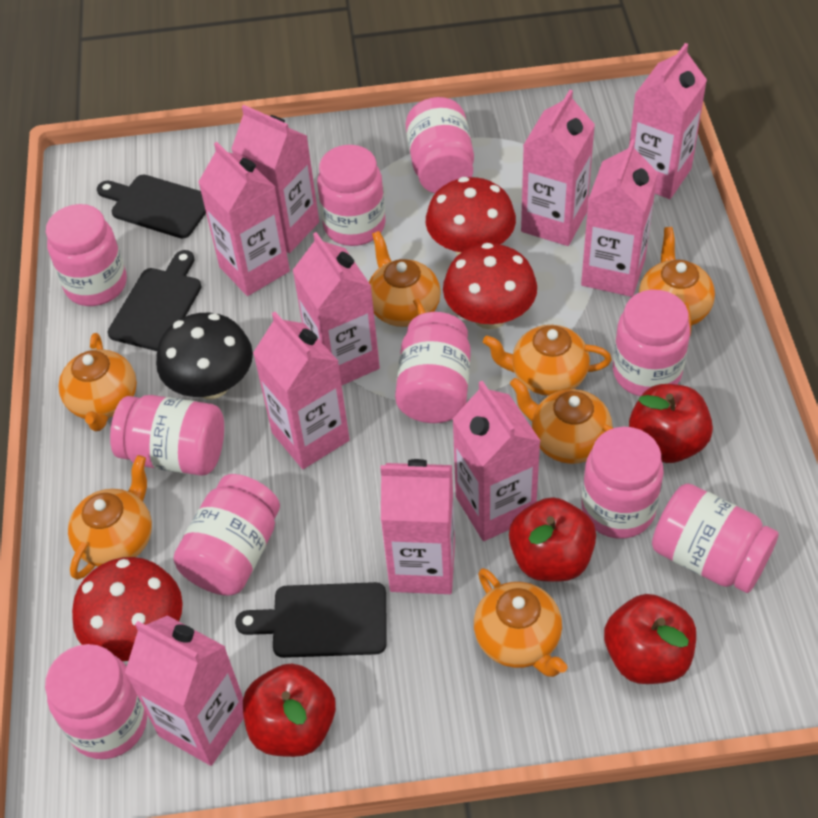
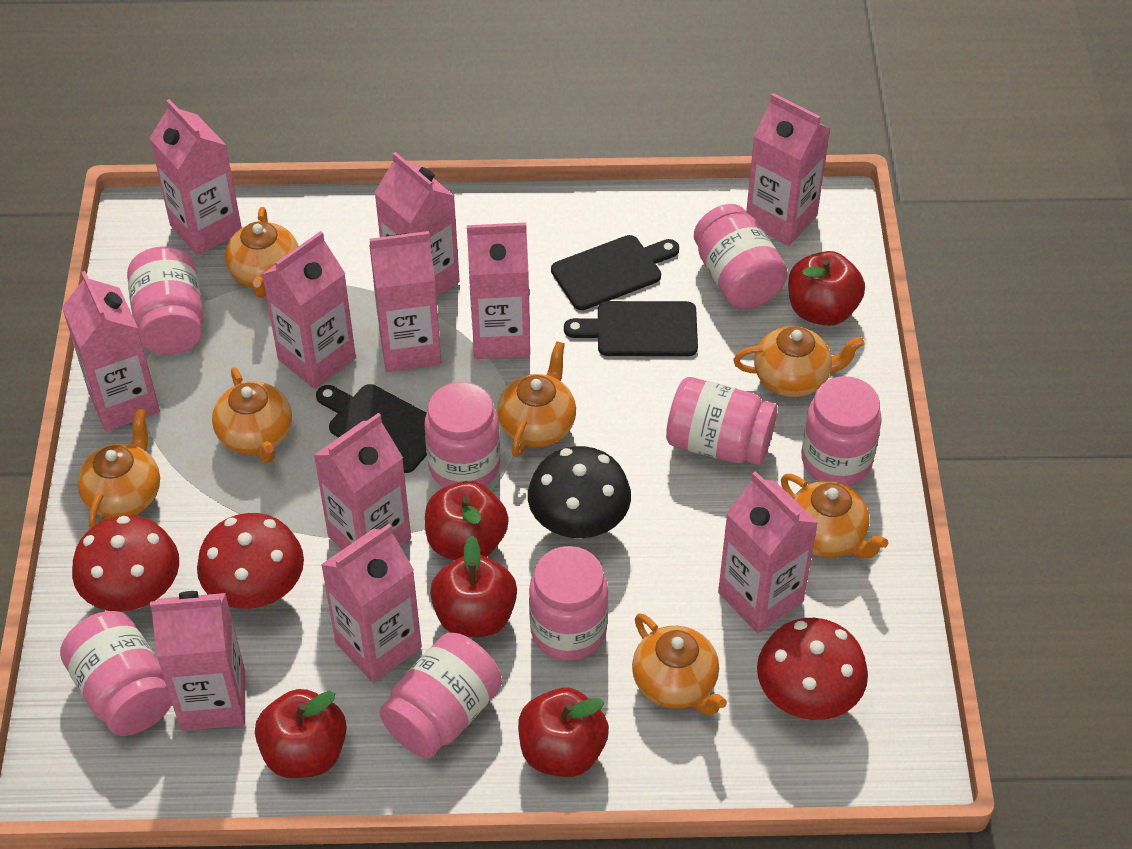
pink carton: 10 -> 11
pink jar: 10 -> 8
red apple: 4 -> 5

